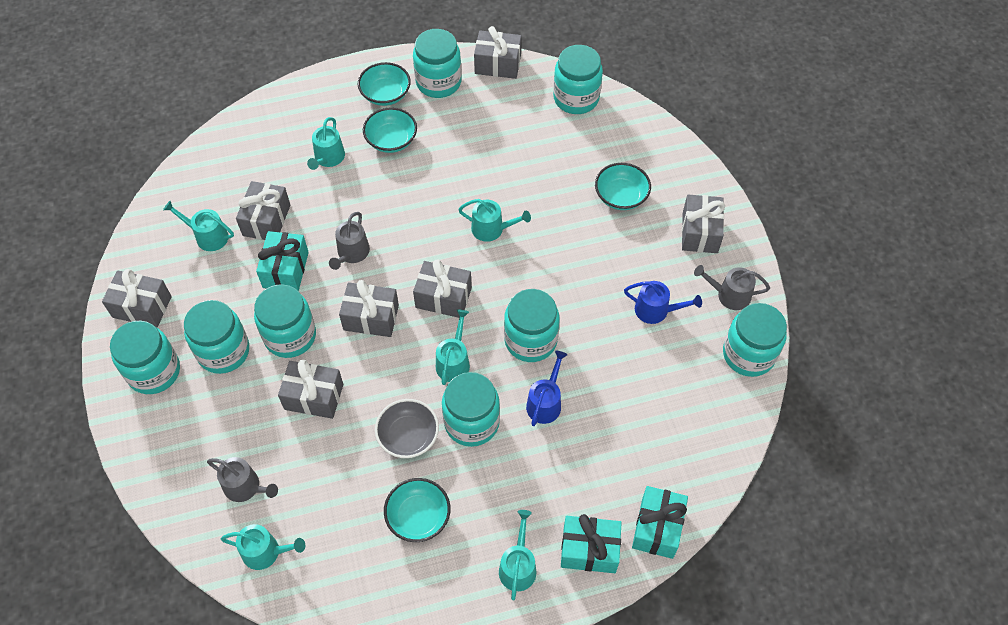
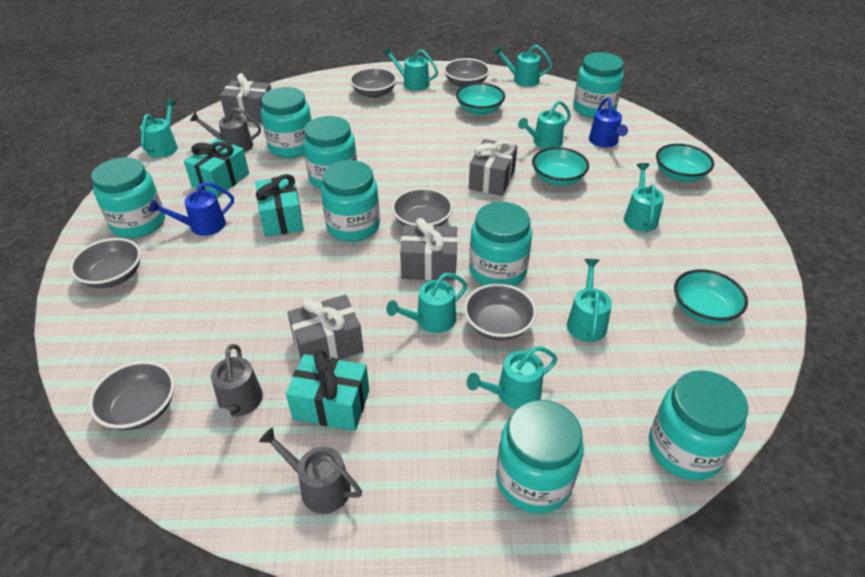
grey bowl: 1 -> 6
grey gift: 7 -> 4
turquoise watering can: 6 -> 8

